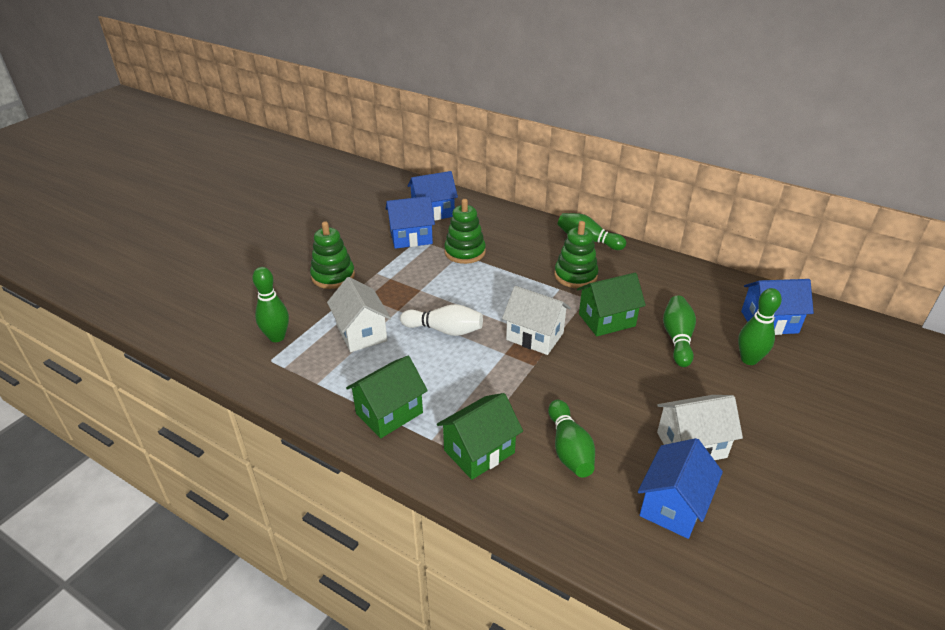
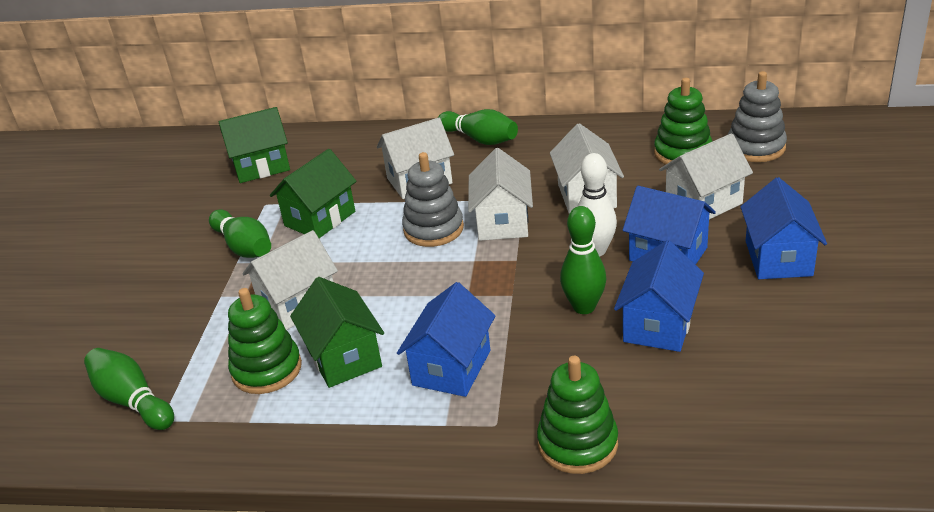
green bowling pin: 5 -> 4
grey stacking toy: 0 -> 2
white house: 3 -> 5

